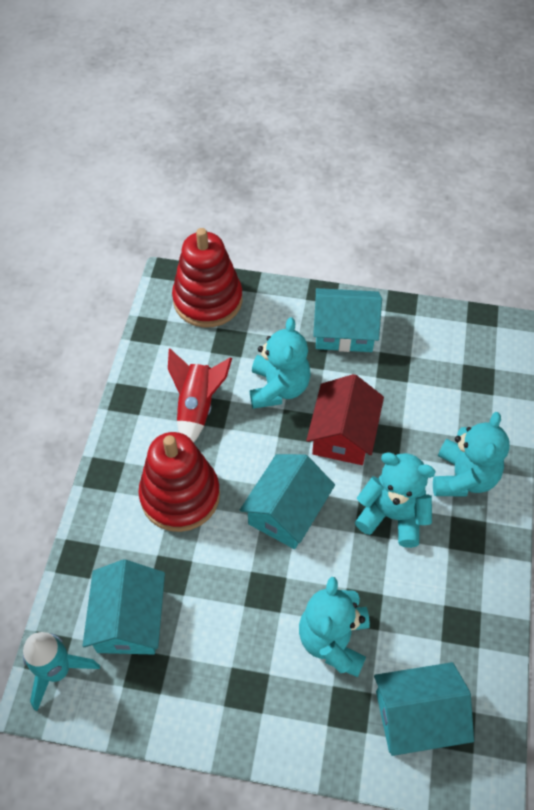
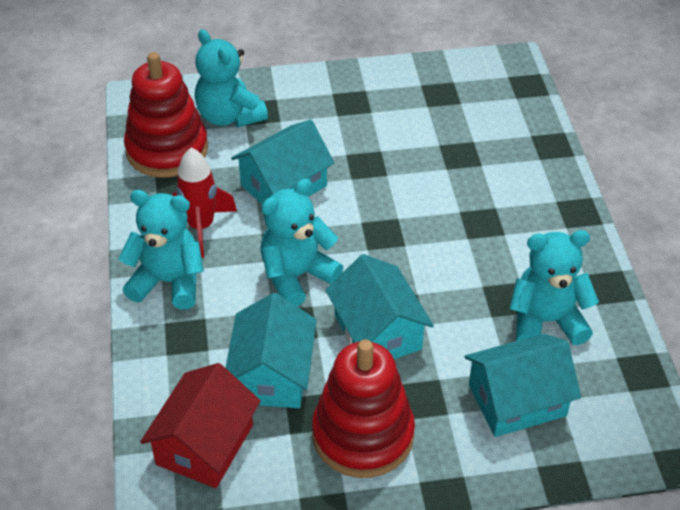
turquoise rocket: 1 -> 0

